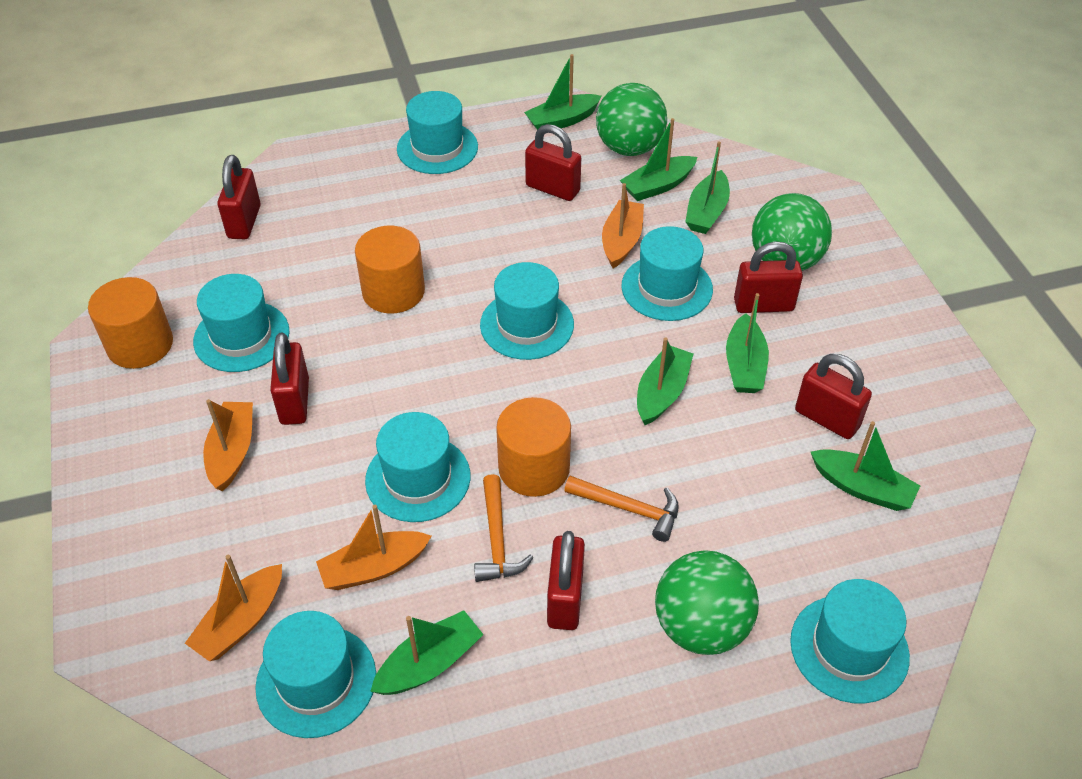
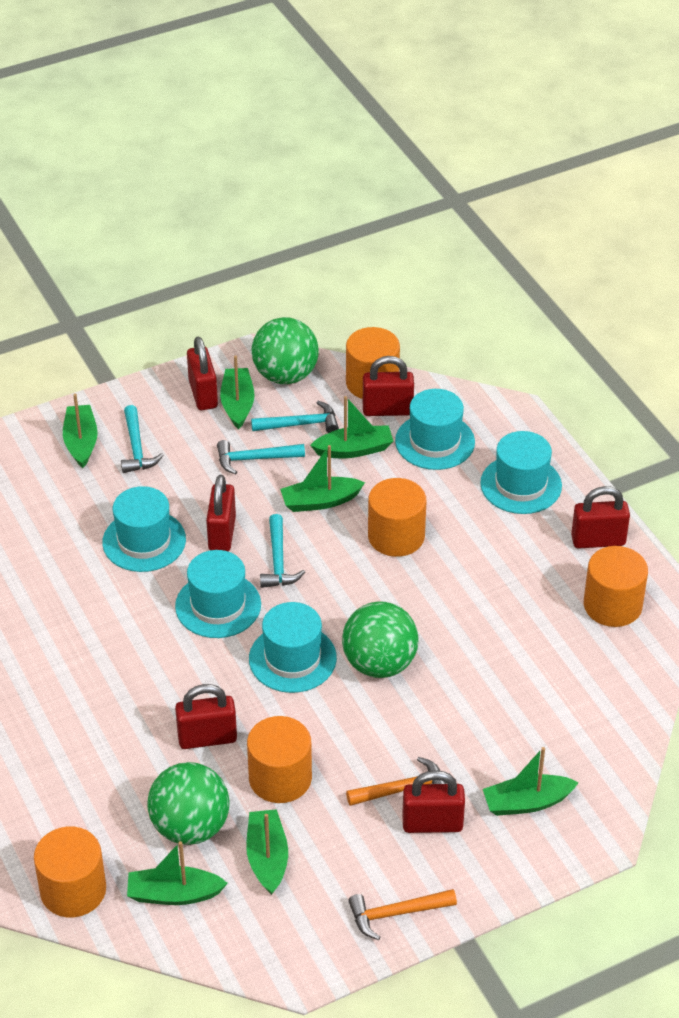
orange boat: 4 -> 0
orange cylinder: 3 -> 5
turquoise hammer: 0 -> 4
turquoise hat: 7 -> 5

